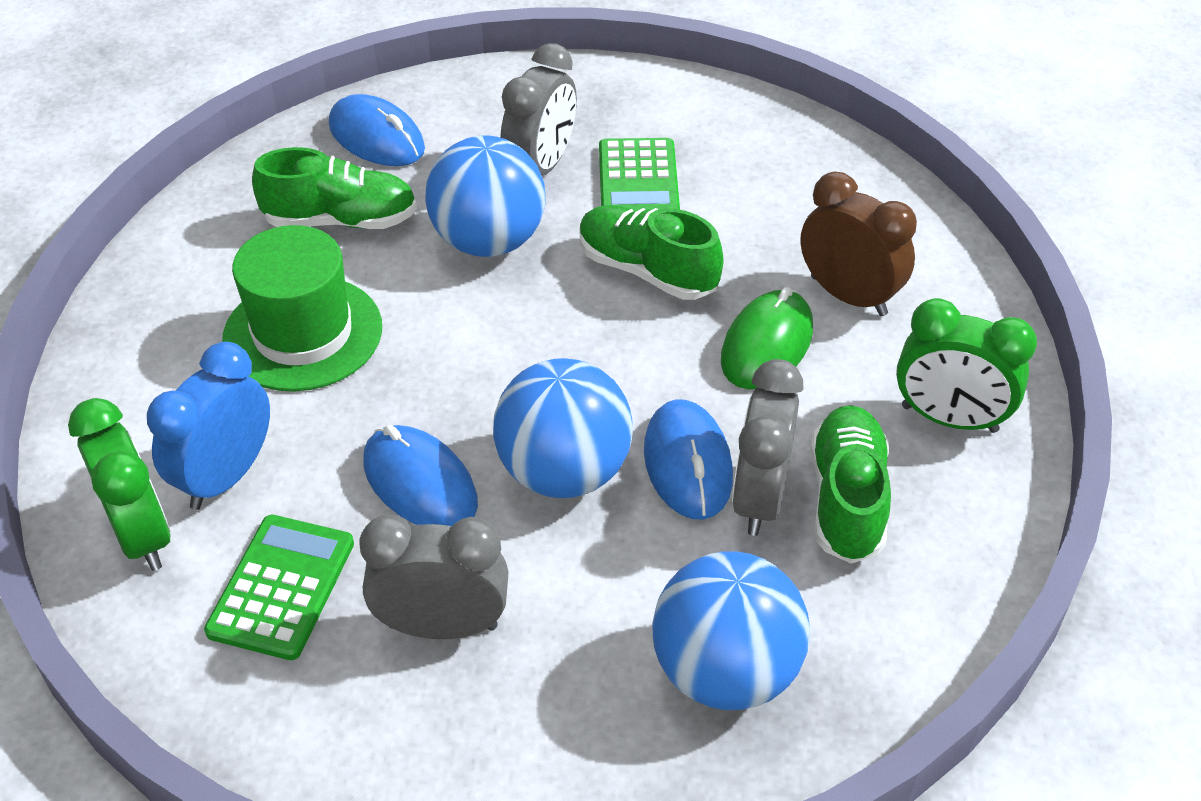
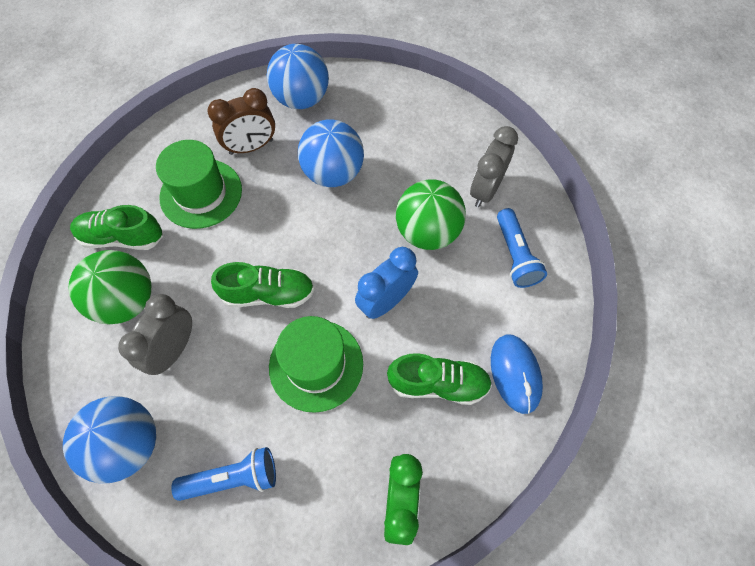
blue flashlight: 0 -> 2
blue mouse: 3 -> 1
green ball: 0 -> 2
green calculator: 2 -> 0
green clock: 2 -> 1
green hat: 1 -> 2
green mouse: 1 -> 0
grey clock: 3 -> 2

